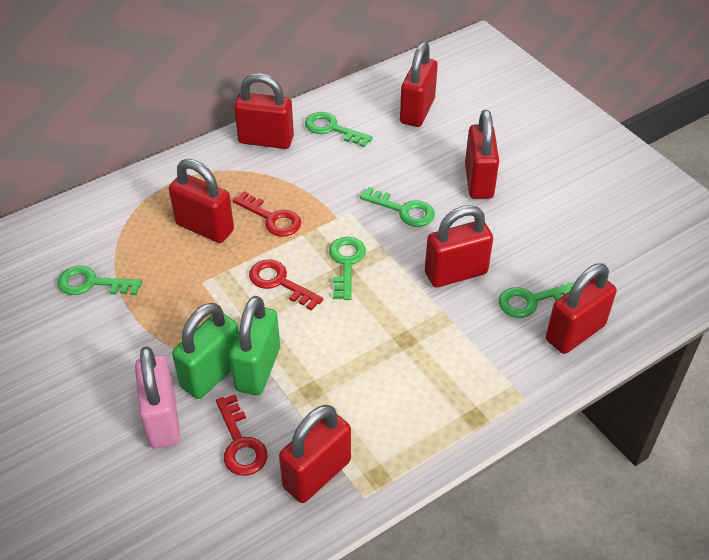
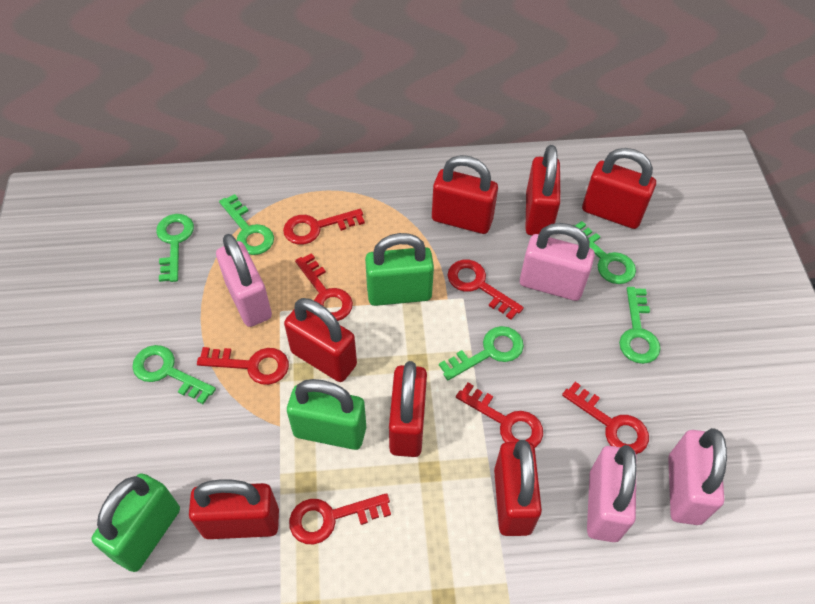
green key: 5 -> 6
green padlock: 2 -> 3
pink padlock: 1 -> 4
red key: 3 -> 7

